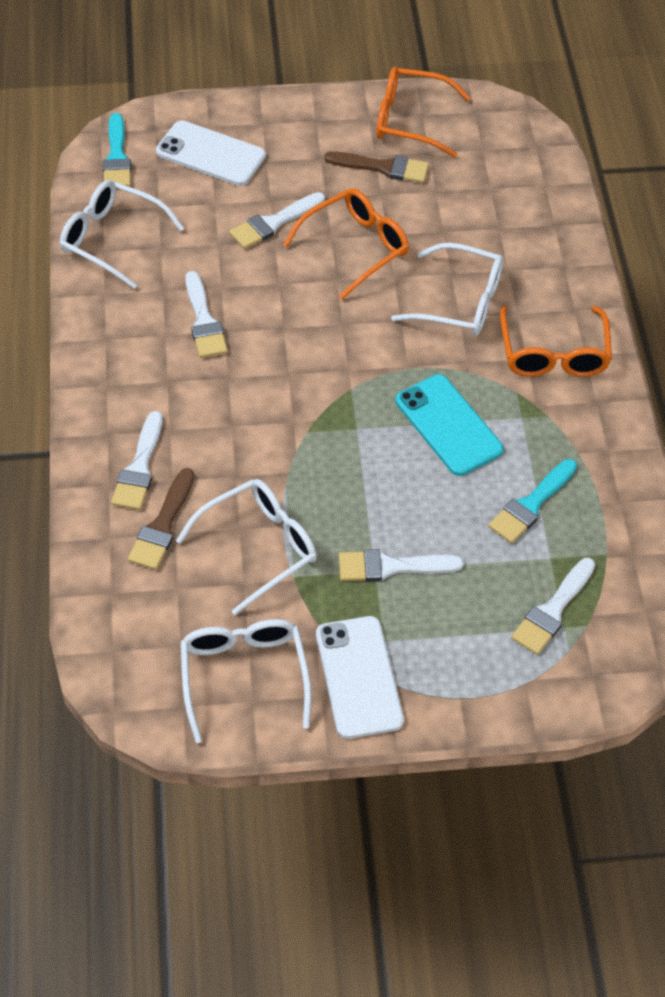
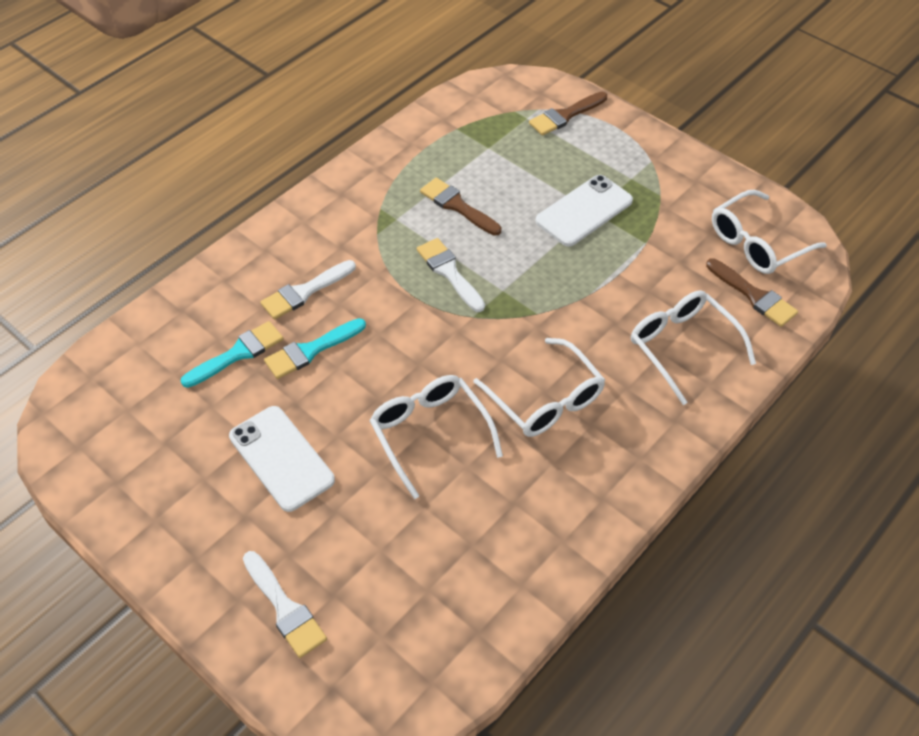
brown brush: 2 -> 3
orange glasses: 3 -> 0
turquoise phone: 1 -> 0
white brush: 5 -> 3

